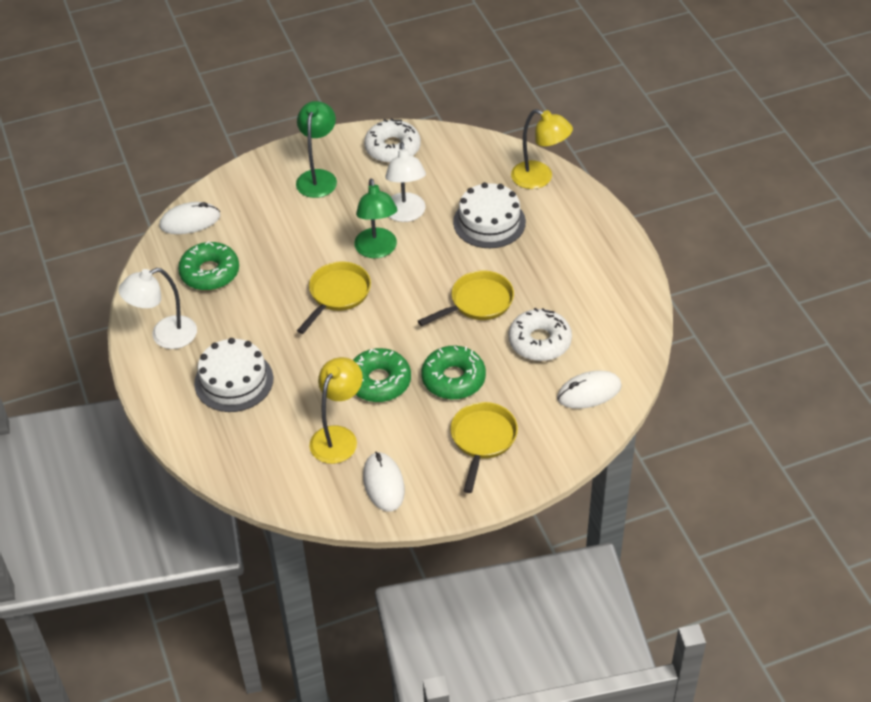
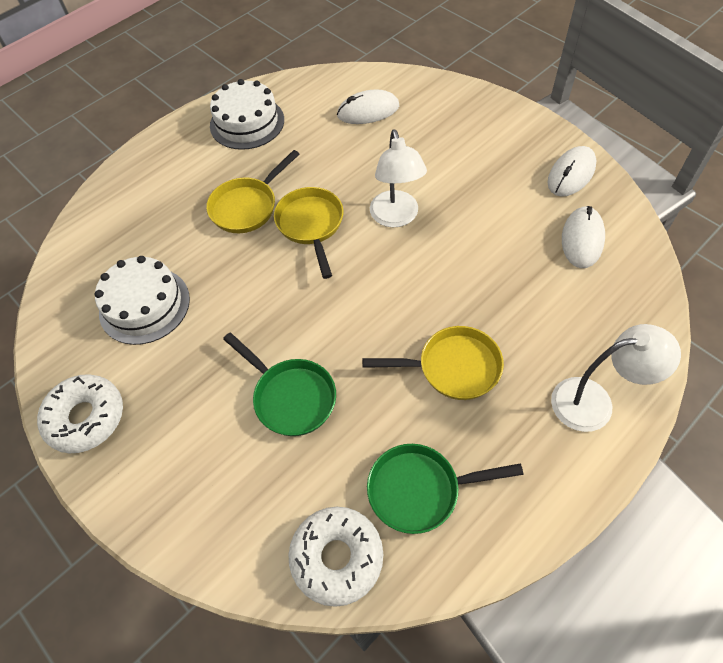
green donut: 3 -> 0
green lamp: 2 -> 0
green pan: 0 -> 2
yellow lamp: 2 -> 0

